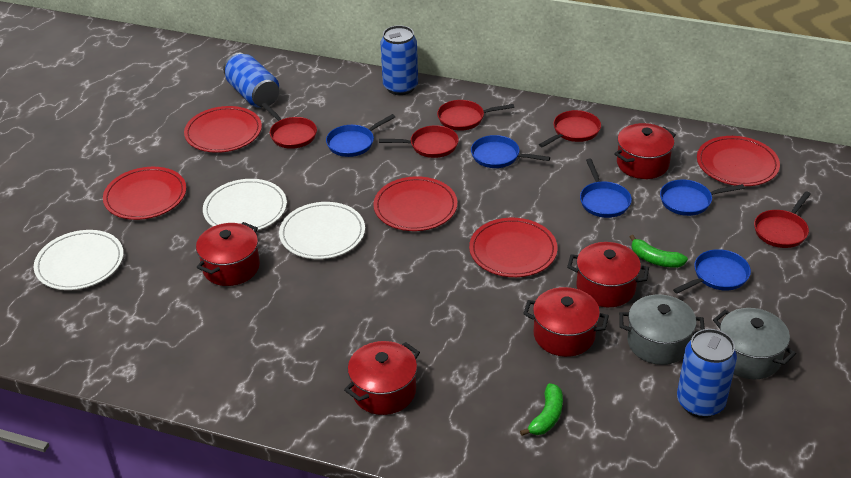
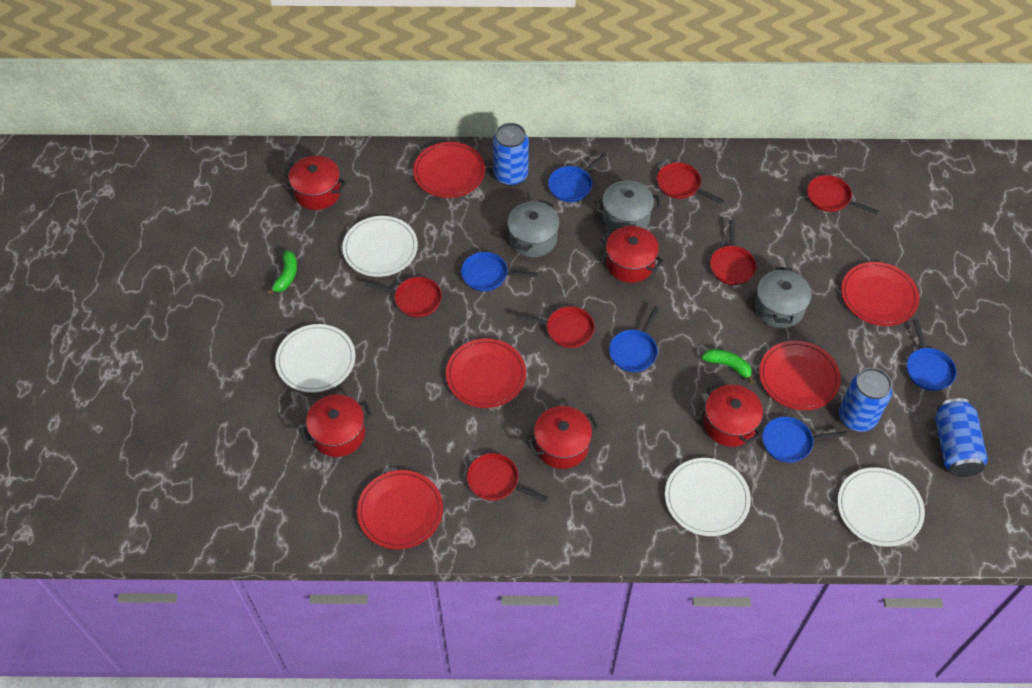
grey pot: 2 -> 3
red pan: 5 -> 6
white plate: 3 -> 4

